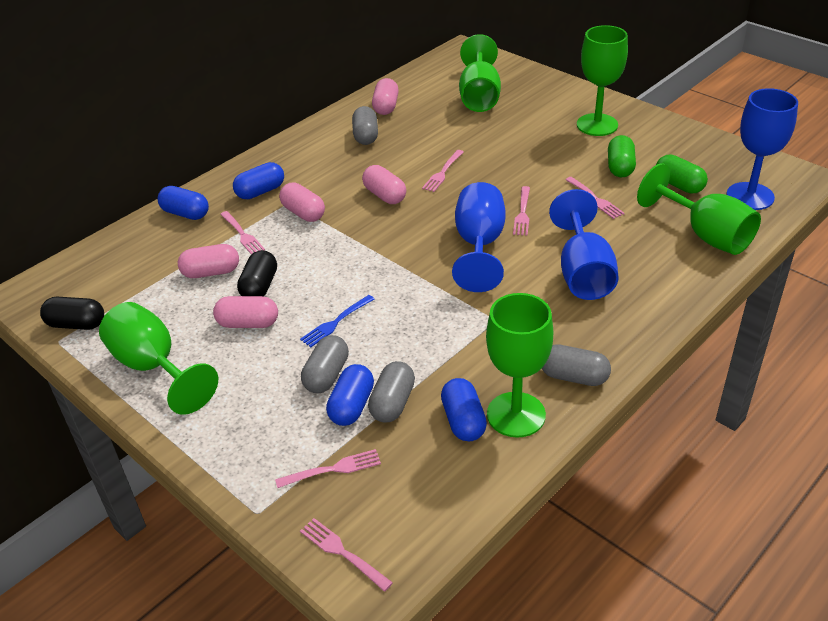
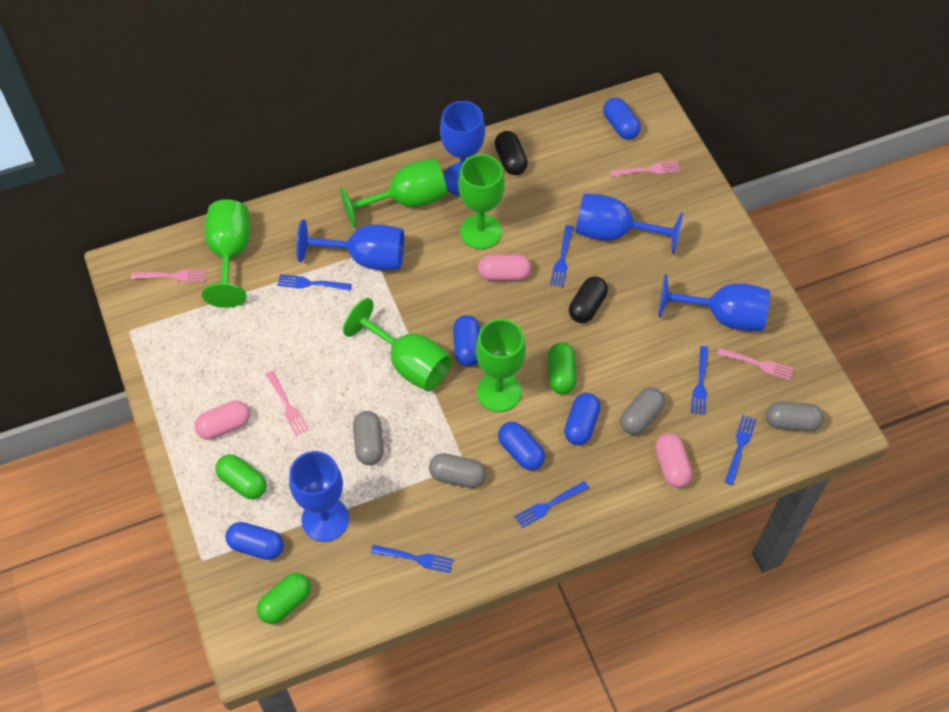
blue capsule: 4 -> 5
blue fork: 1 -> 6
blue goblet: 3 -> 5
green capsule: 2 -> 3
pink capsule: 5 -> 3
pink fork: 6 -> 4

